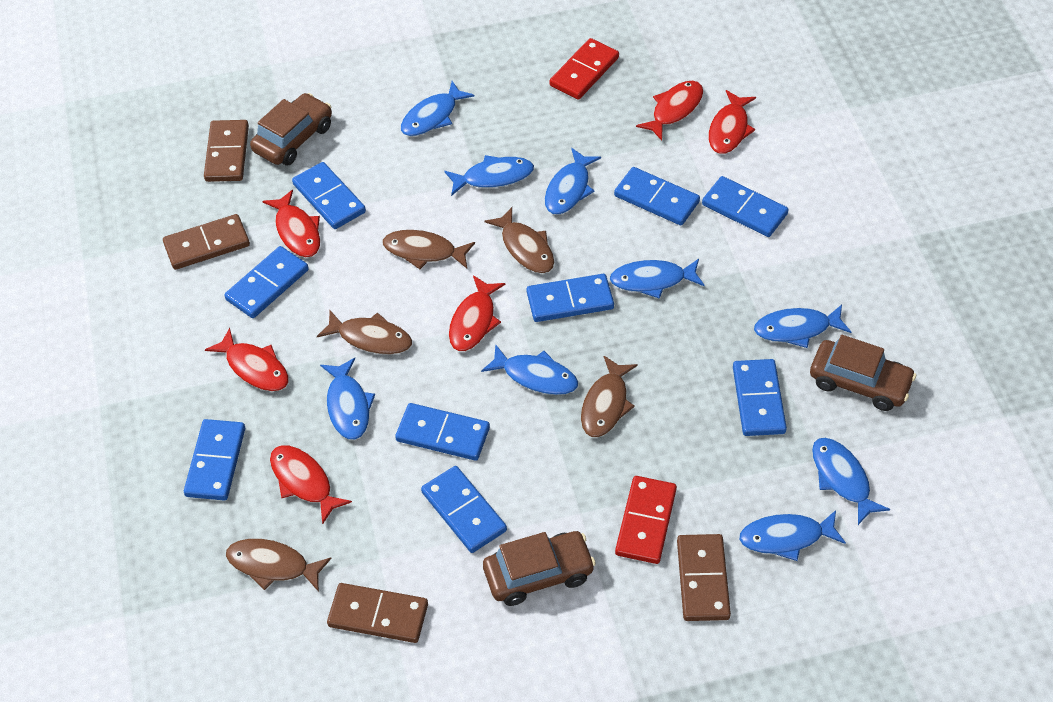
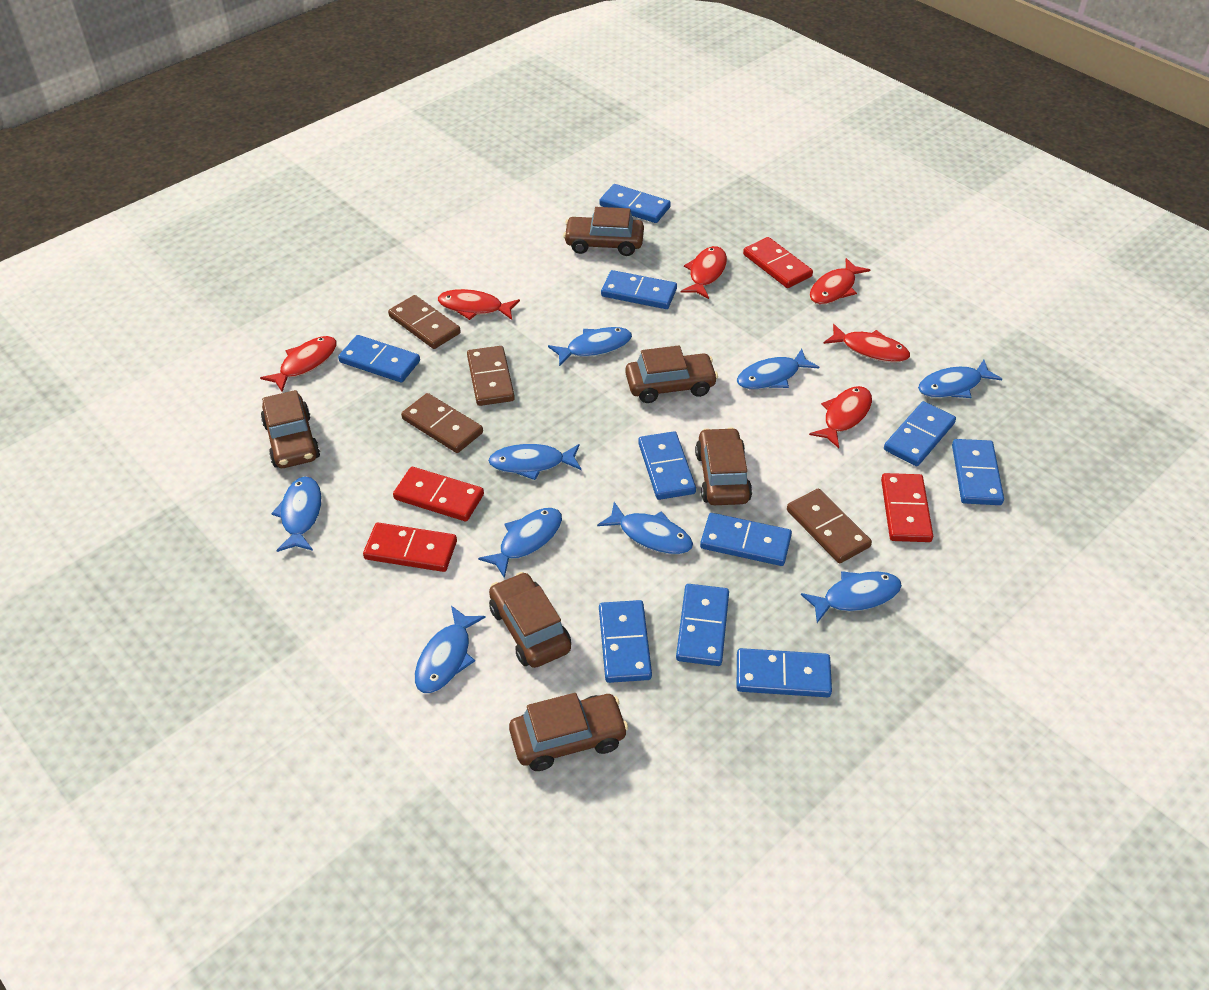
blue domino: 9 -> 10
brown car: 3 -> 6
brown fish: 5 -> 0
red domino: 2 -> 4

